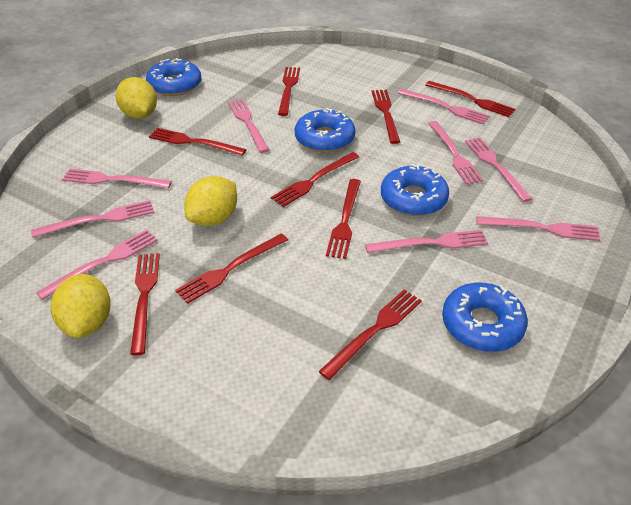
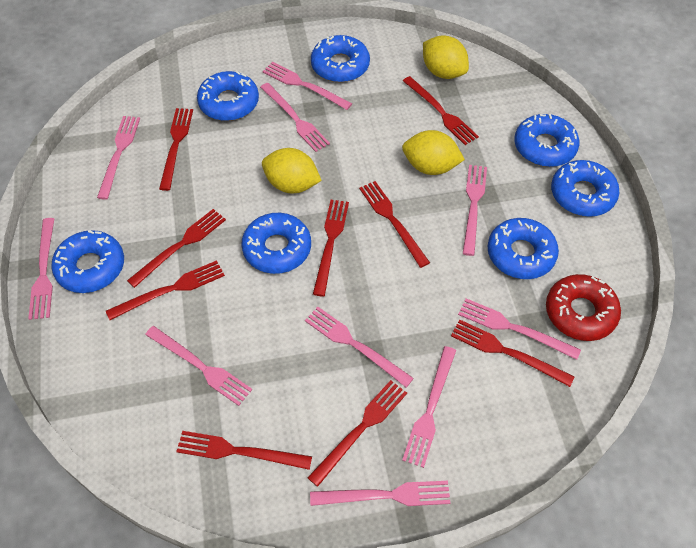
blue donut: 4 -> 7
pink fork: 9 -> 10
red donut: 0 -> 1

